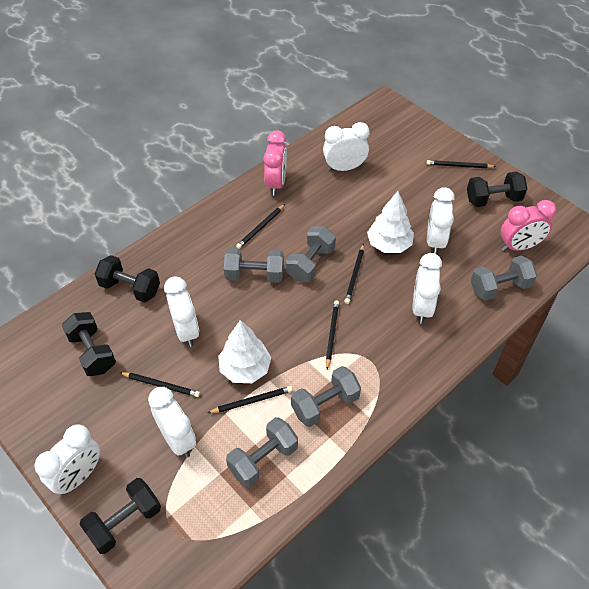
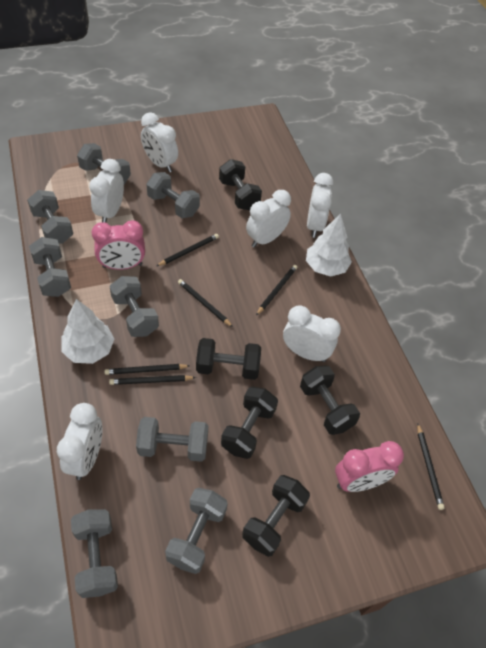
black dumbbell: 4 -> 5
grey dumbbell: 5 -> 8

